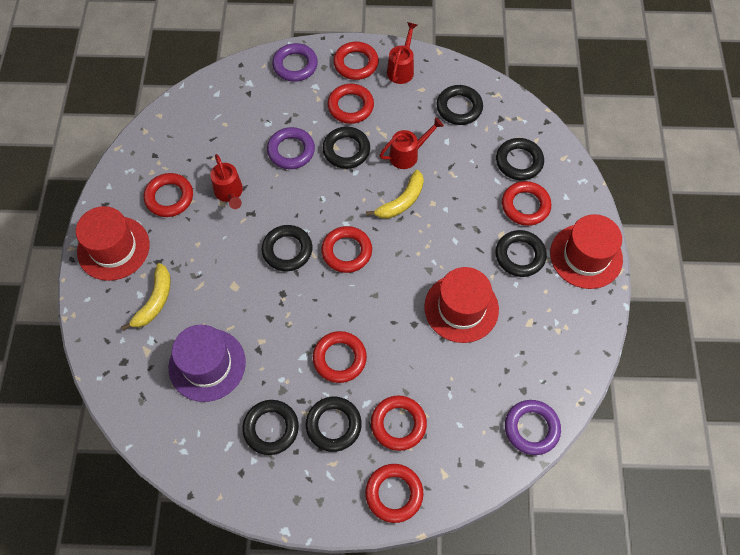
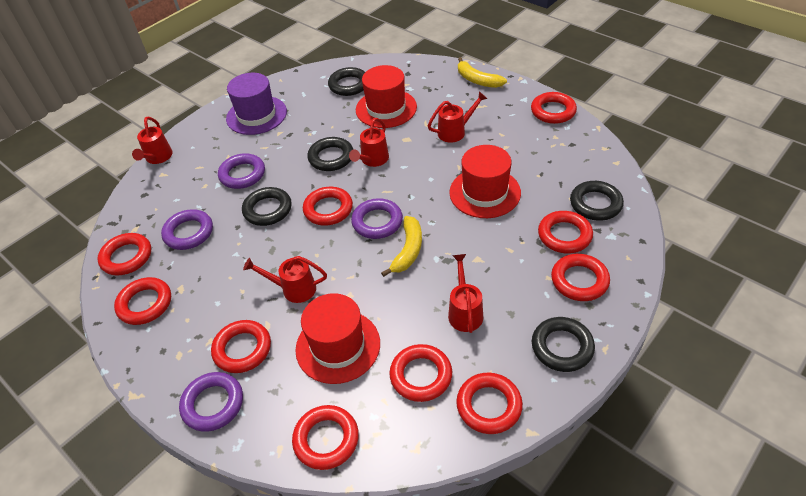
black ring: 7 -> 5
purple ring: 3 -> 4
red ring: 8 -> 10
red watering can: 3 -> 5

